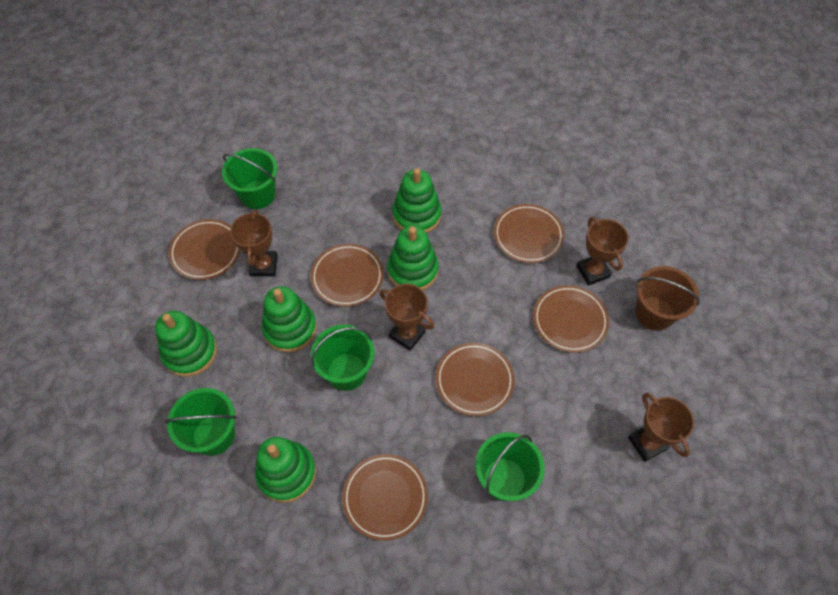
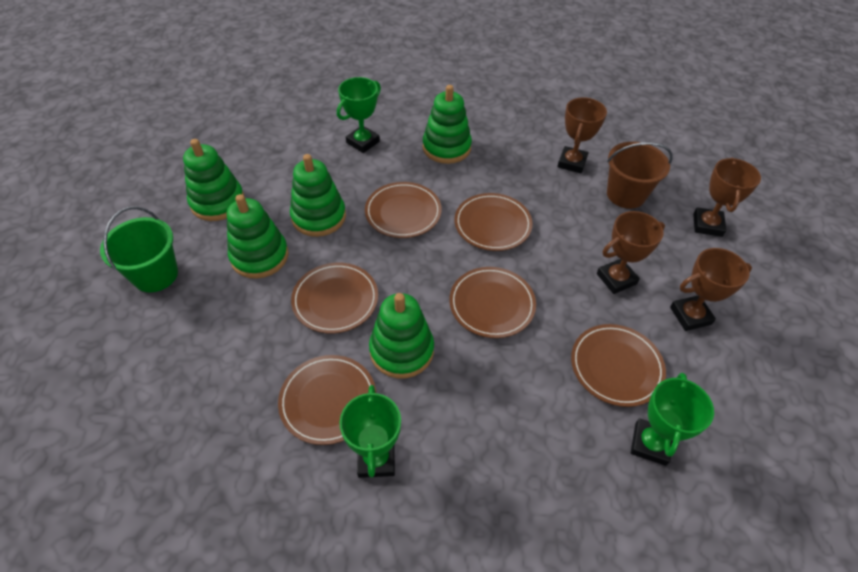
green bucket: 4 -> 1
green trophy: 0 -> 3

